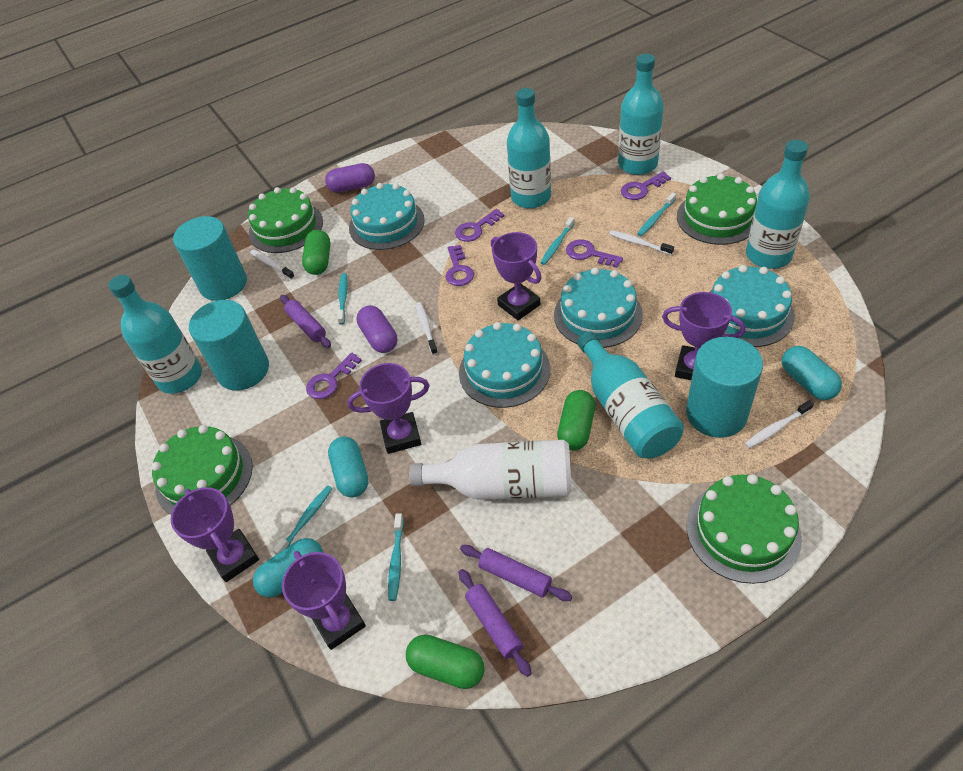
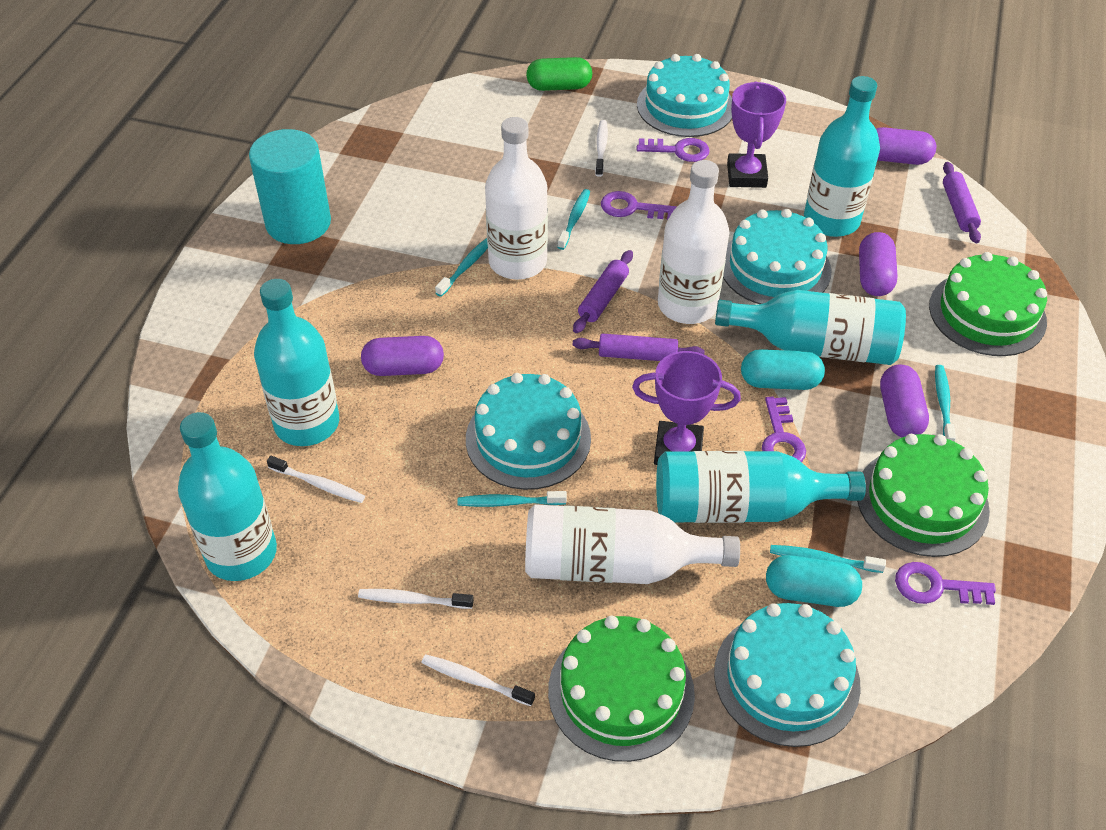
green cake: 4 -> 3
green capsule: 3 -> 1
purple capsule: 2 -> 4
purple key: 5 -> 4
purple trophy: 5 -> 2
turquoise capsule: 3 -> 2
turquoise cylinder: 3 -> 1
white bottle: 1 -> 3

